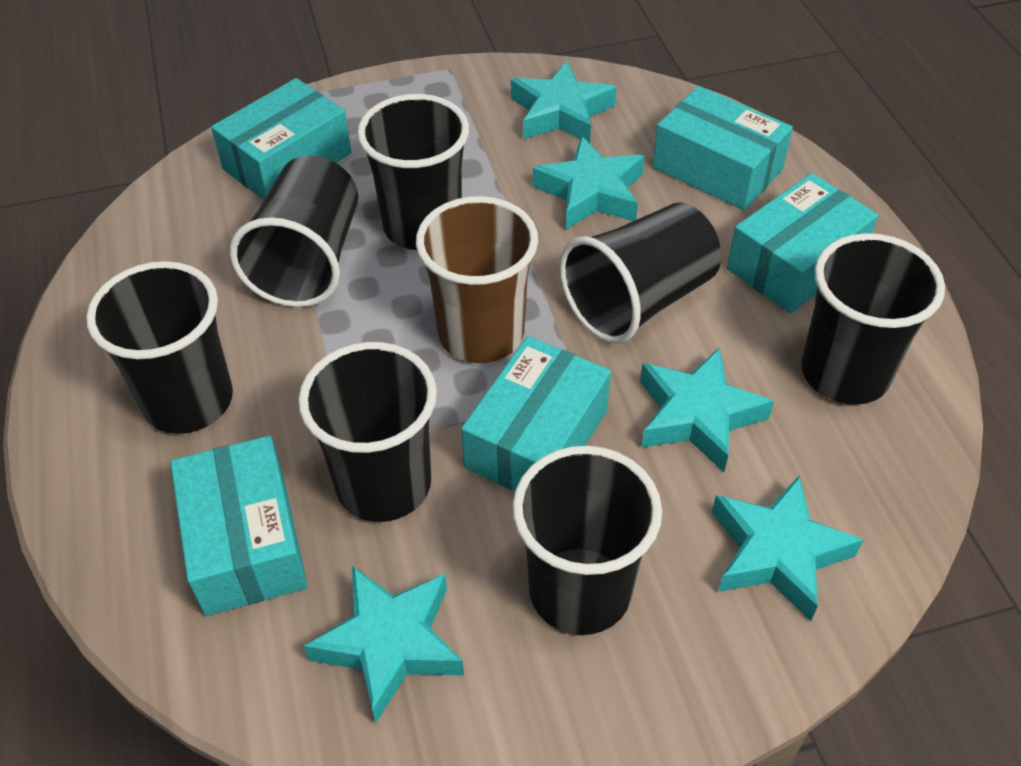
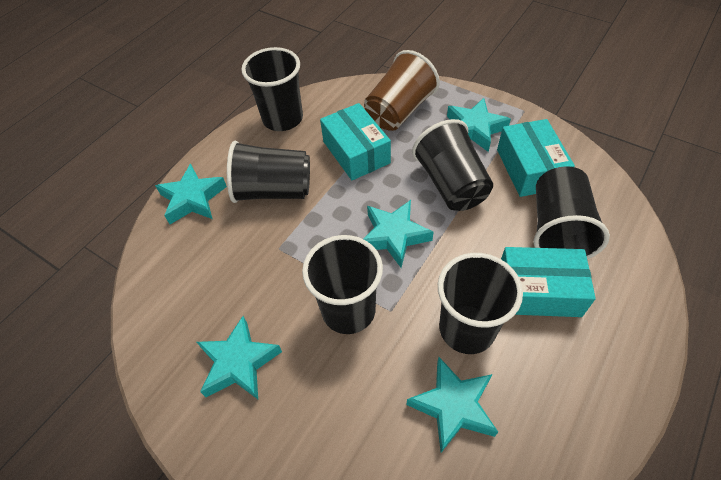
black cup: 7 -> 6
turquoise box: 5 -> 3

